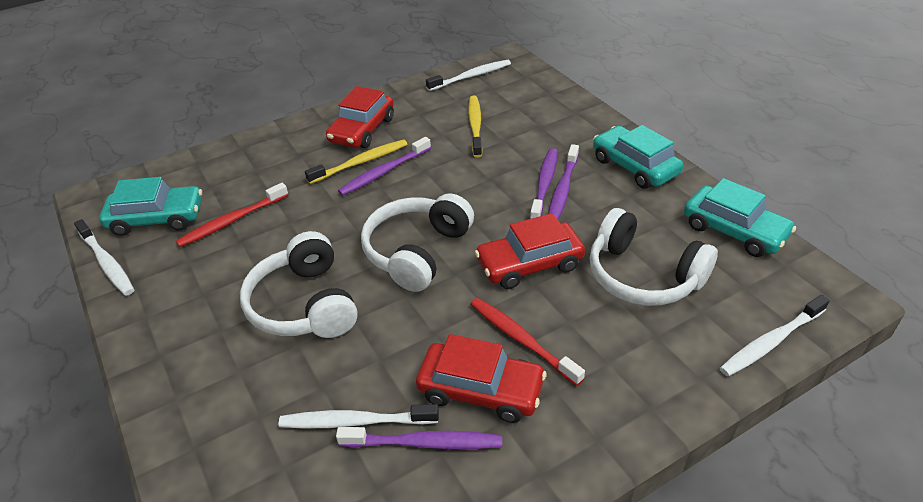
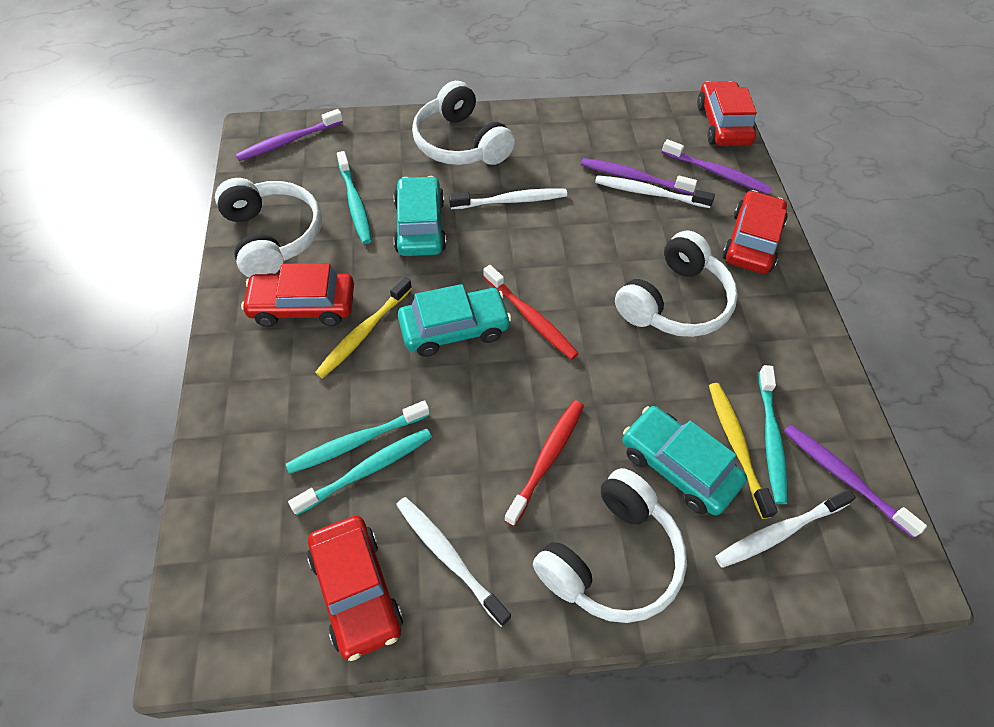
red car: 3 -> 4
turquoise toothbrush: 0 -> 4
white headphones: 3 -> 4

